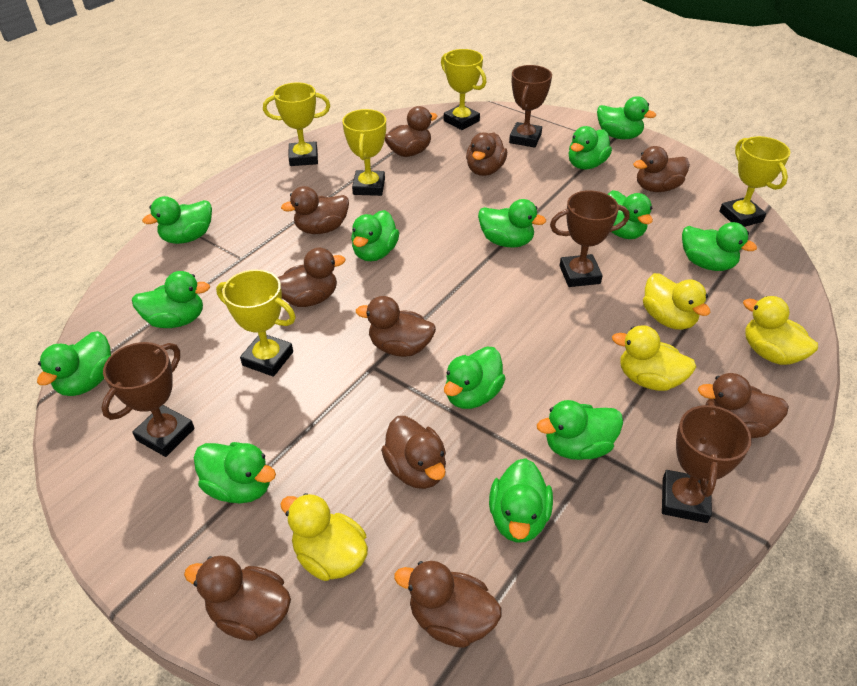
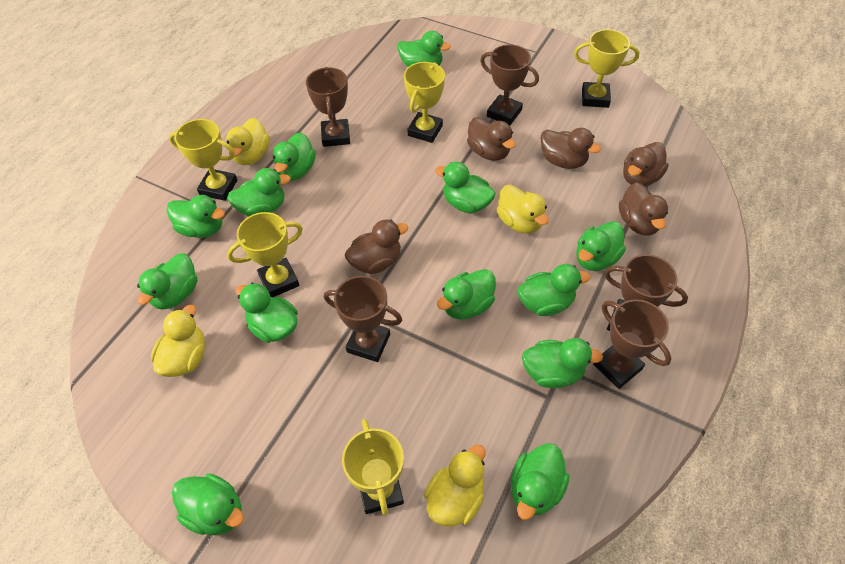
brown duck: 10 -> 5
brown trophy: 4 -> 5

